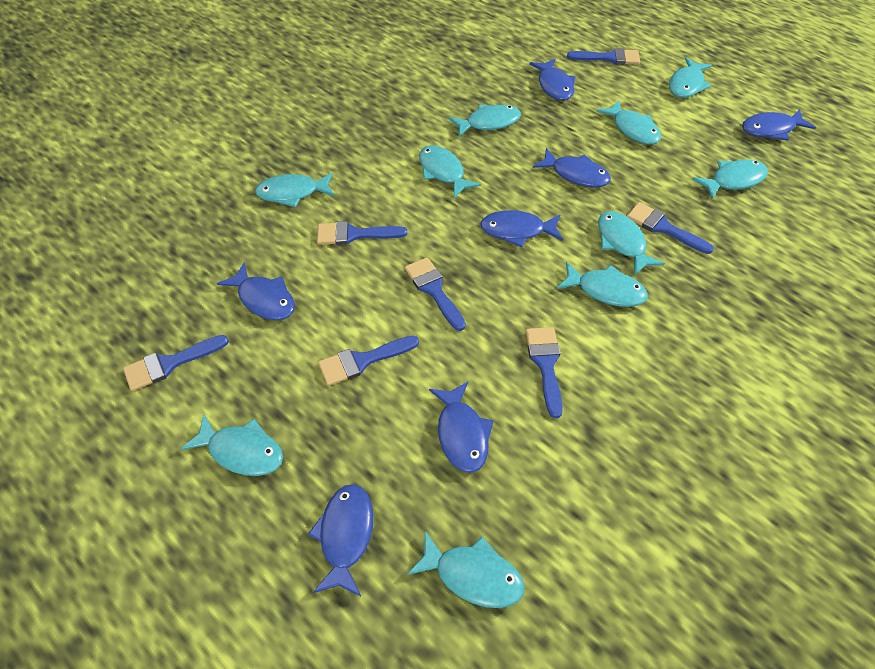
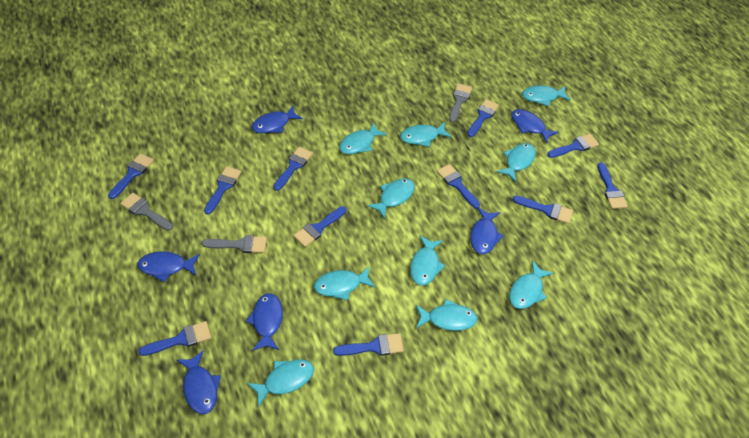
blue brush: 7 -> 11
blue fish: 7 -> 6
grey brush: 0 -> 3

